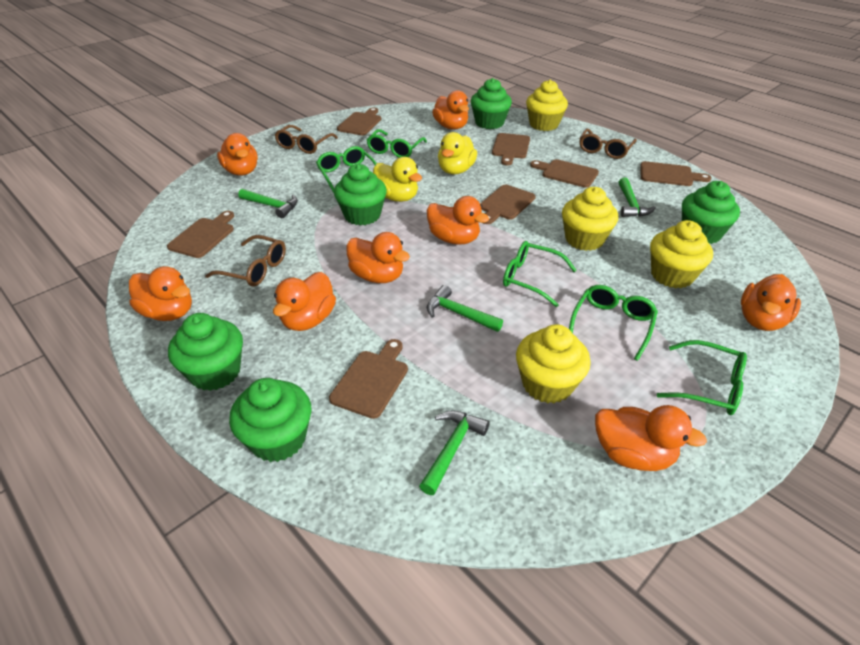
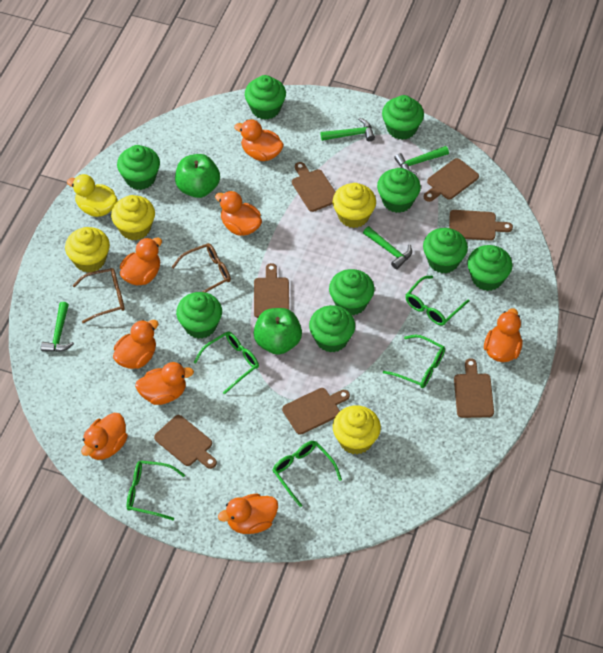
brown glasses: 3 -> 2
green apple: 0 -> 2
green cupcake: 5 -> 9
yellow duck: 2 -> 1

